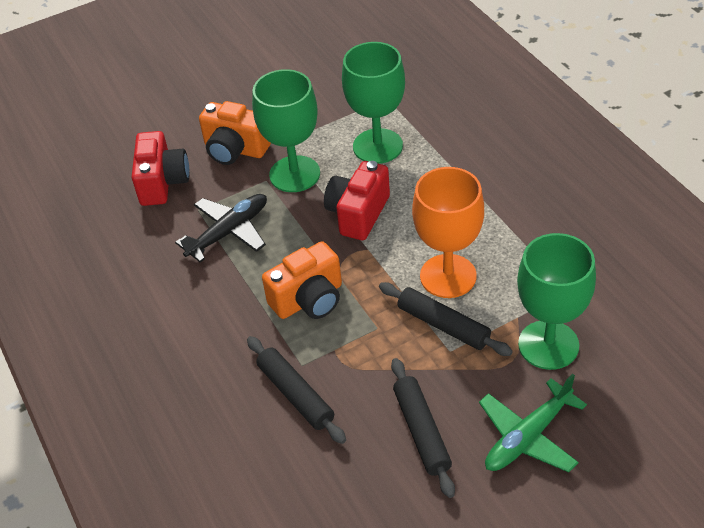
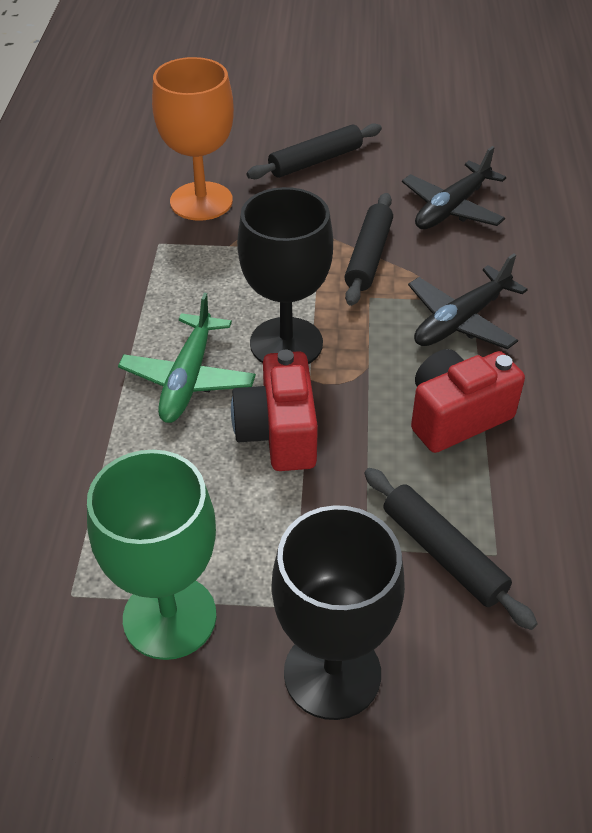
black goblet: 0 -> 2
black plane: 1 -> 2
green goblet: 3 -> 1
orange camera: 2 -> 0

